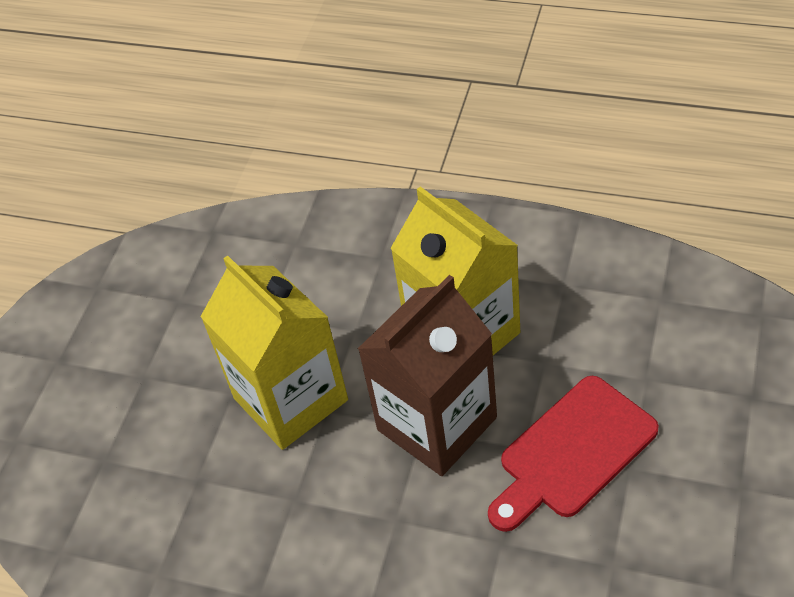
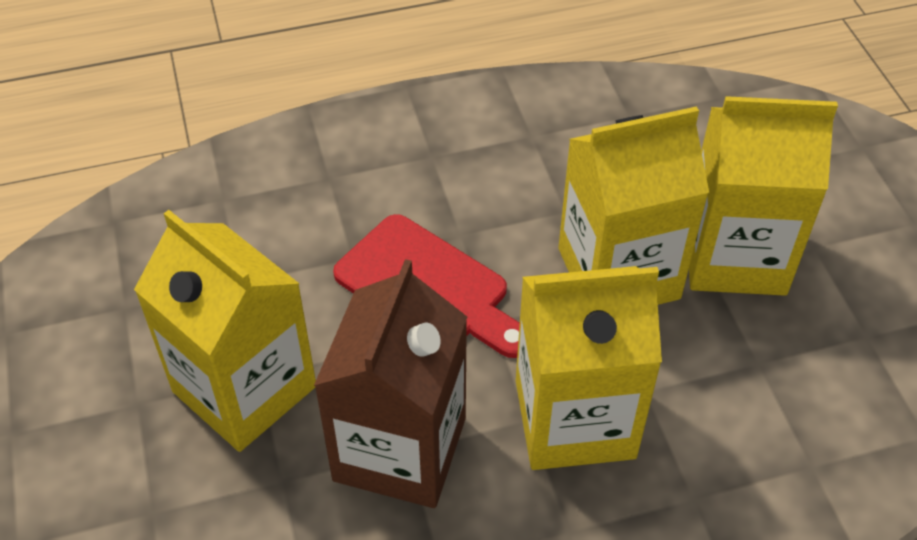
yellow carton: 2 -> 4

